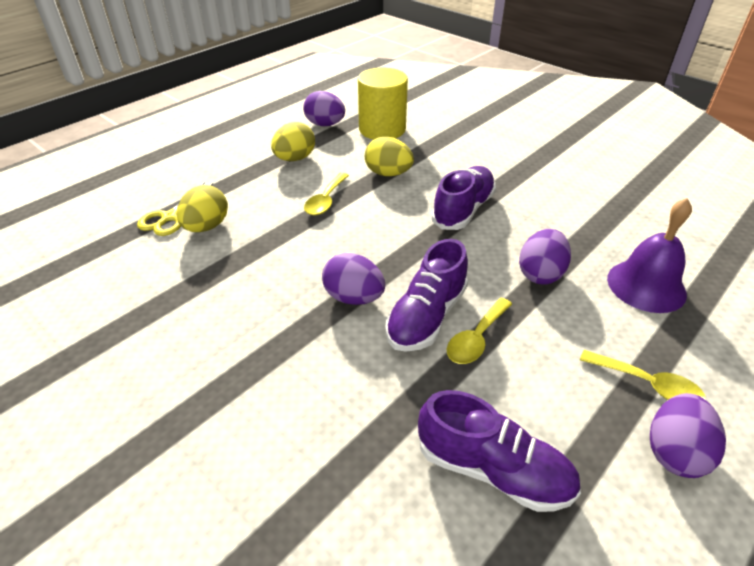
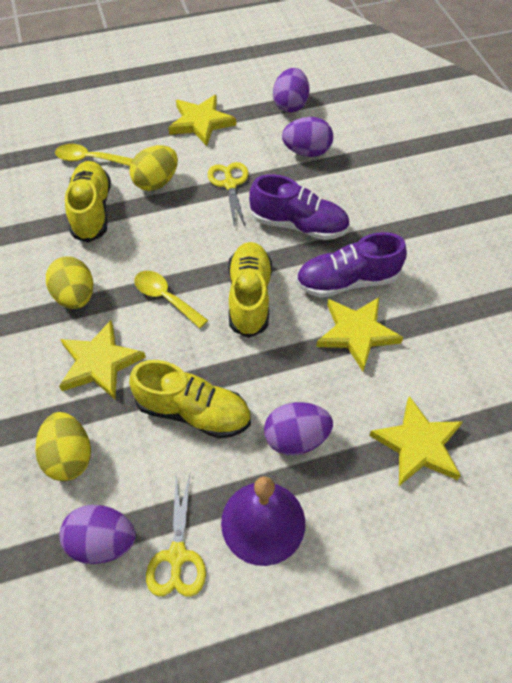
purple shoe: 3 -> 2
yellow cylinder: 1 -> 0
yellow scissors: 1 -> 2
yellow shoe: 0 -> 3
yellow spoon: 3 -> 2
yellow star: 0 -> 4

